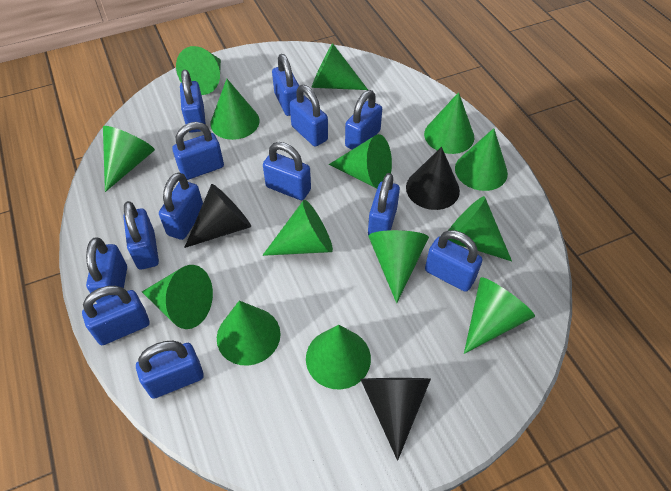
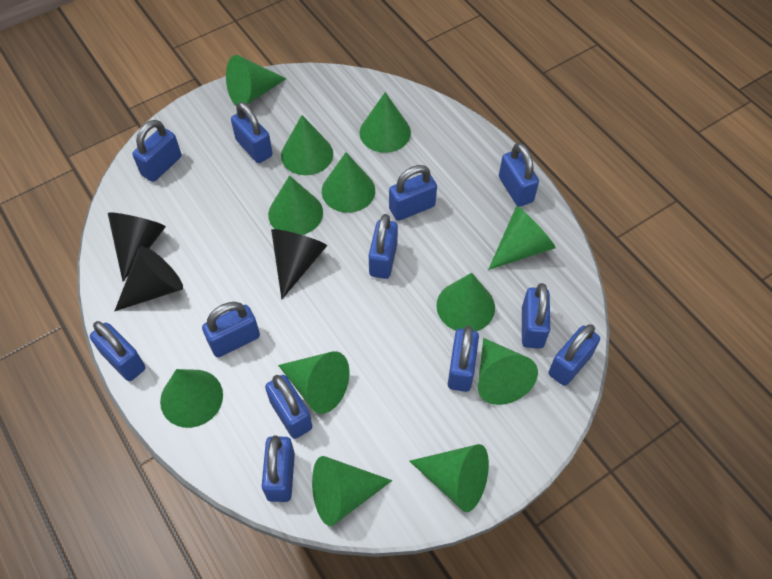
blue padlock: 13 -> 12
green cone: 14 -> 12

